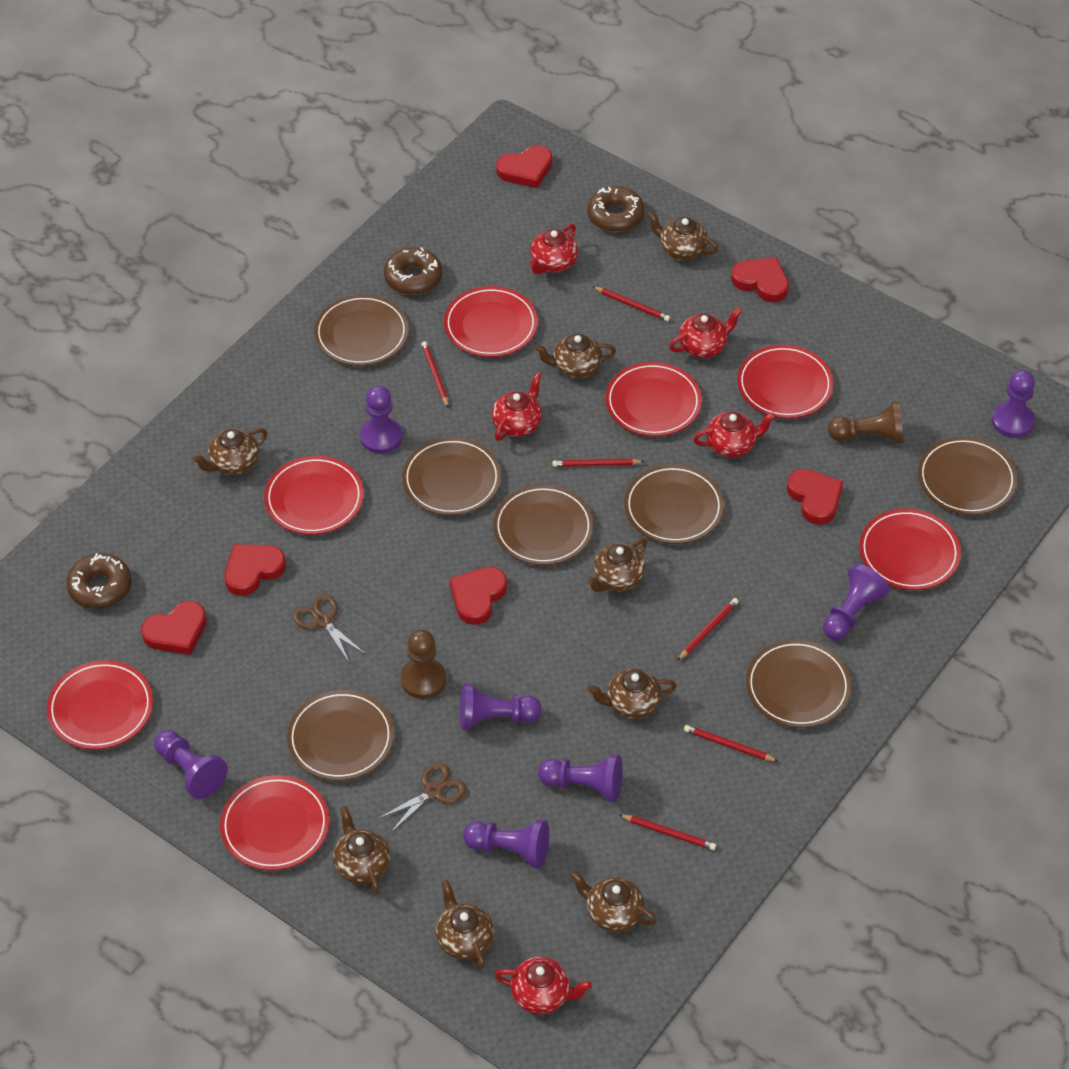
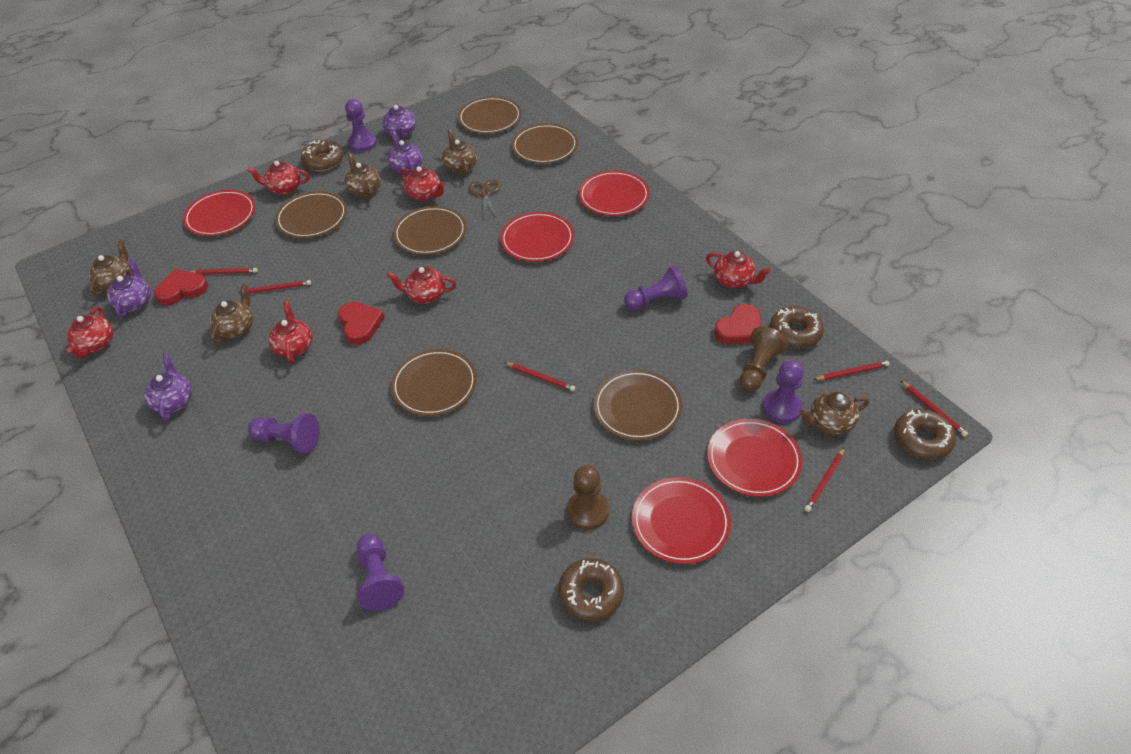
brown donut: 3 -> 4
brown plate: 7 -> 6
brown scissors: 2 -> 1
brown teapot: 8 -> 5
purple pawn: 7 -> 5
purple teapot: 0 -> 4
red heart: 6 -> 3
red plate: 7 -> 5
red teapot: 5 -> 6

